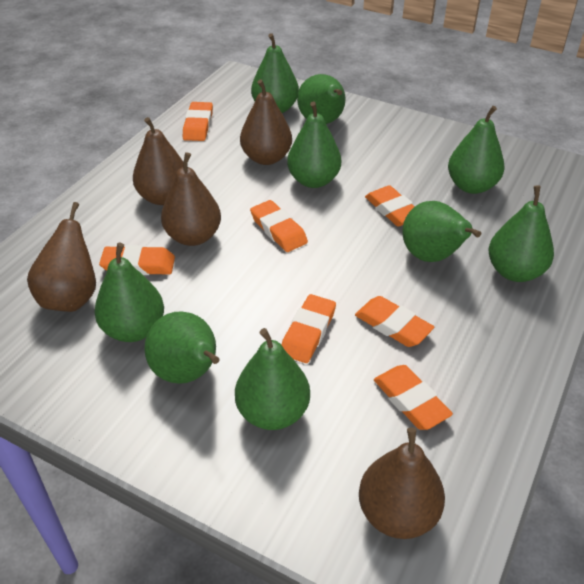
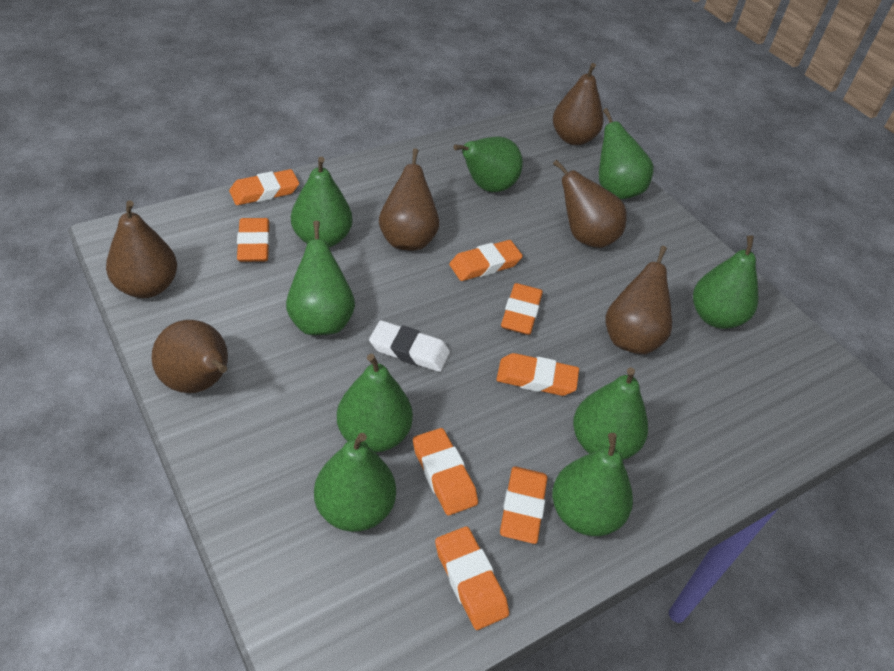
brown pear: 5 -> 6
orange eraser: 7 -> 8
white eraser: 0 -> 1

